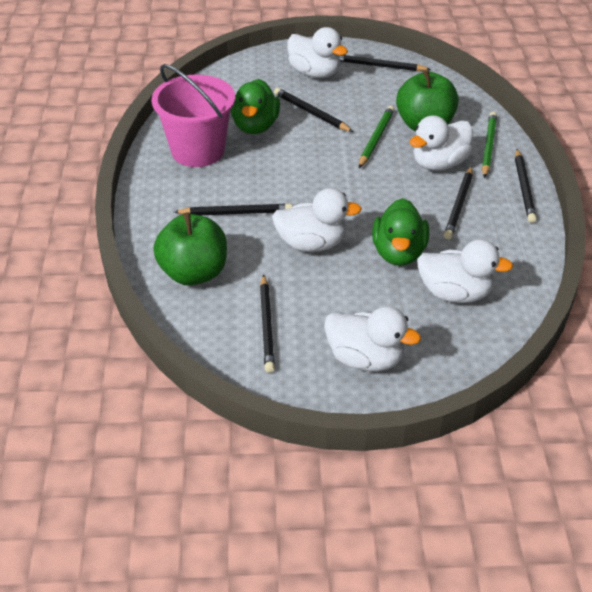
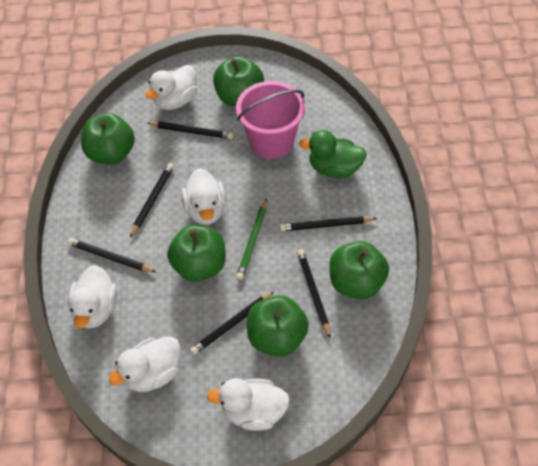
green apple: 2 -> 5
green duck: 2 -> 1
green pencil: 2 -> 1

